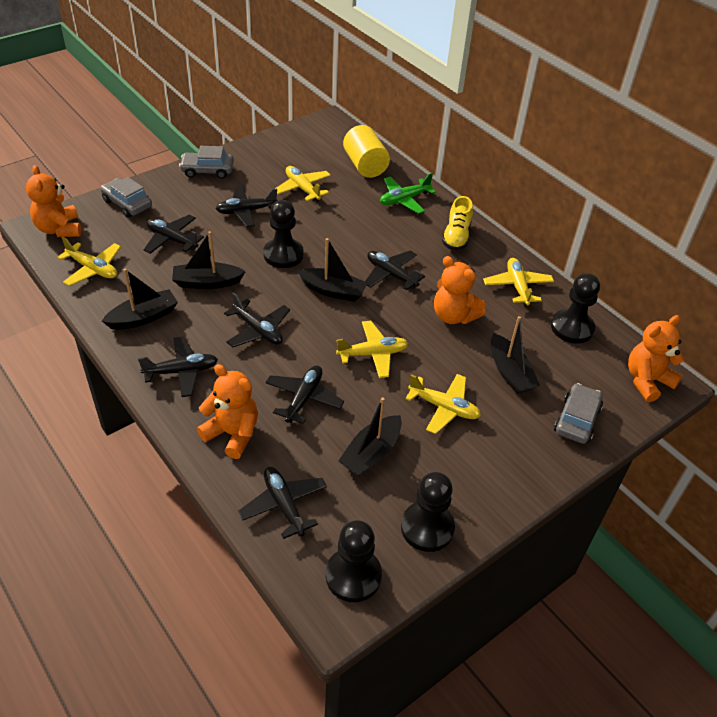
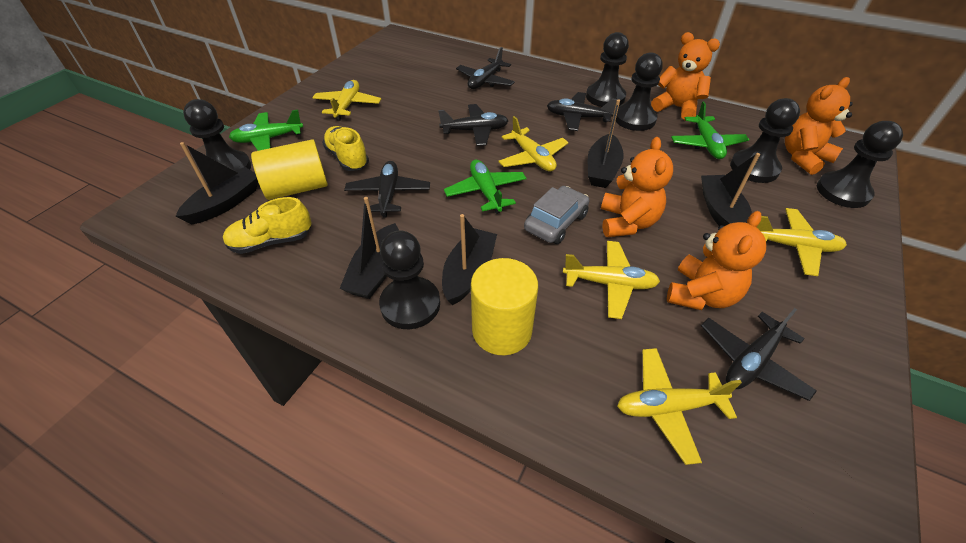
black pawn: 4 -> 6
black plane: 7 -> 5
green plane: 1 -> 3
grey car: 3 -> 1
yellow cylinder: 1 -> 2
yellow shoe: 1 -> 2

